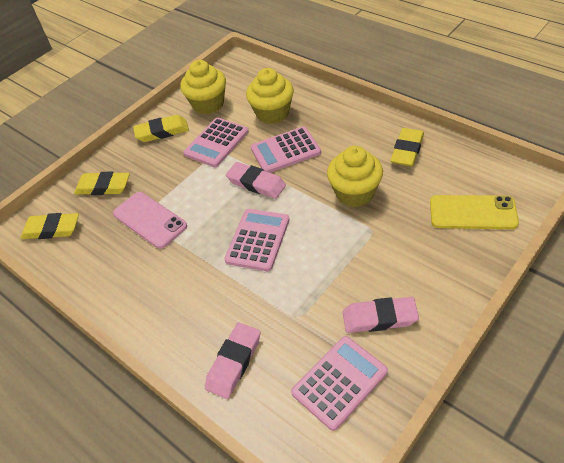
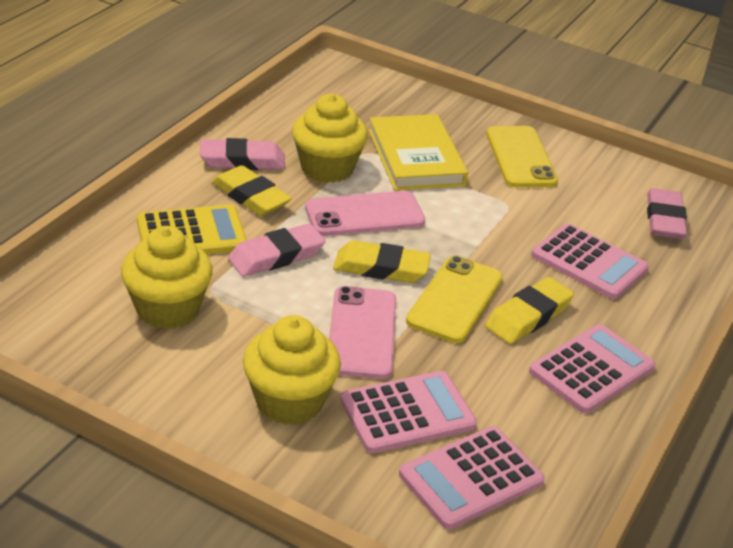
pink phone: 1 -> 2
yellow book: 0 -> 1
yellow calculator: 0 -> 1
yellow eraser: 4 -> 3
yellow phone: 1 -> 2

